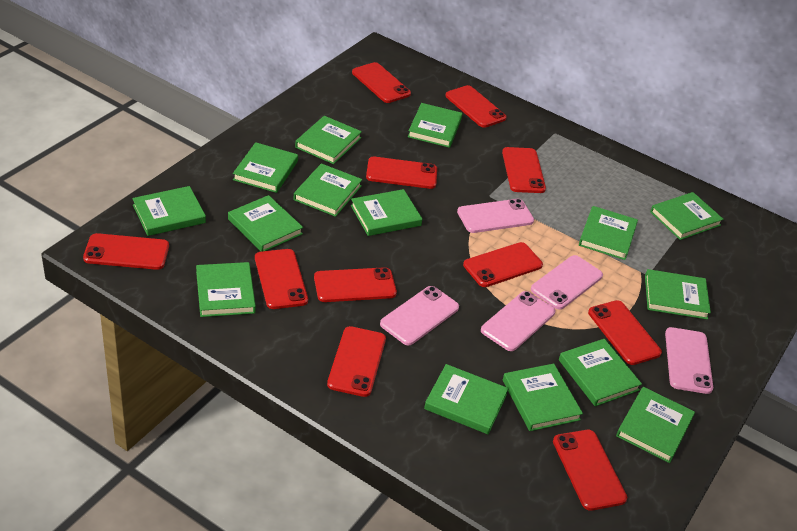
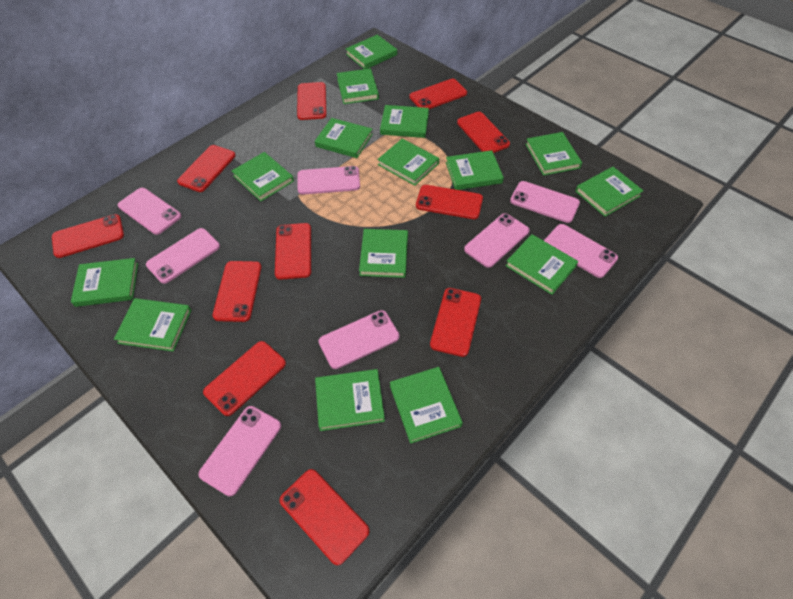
pink phone: 5 -> 8

